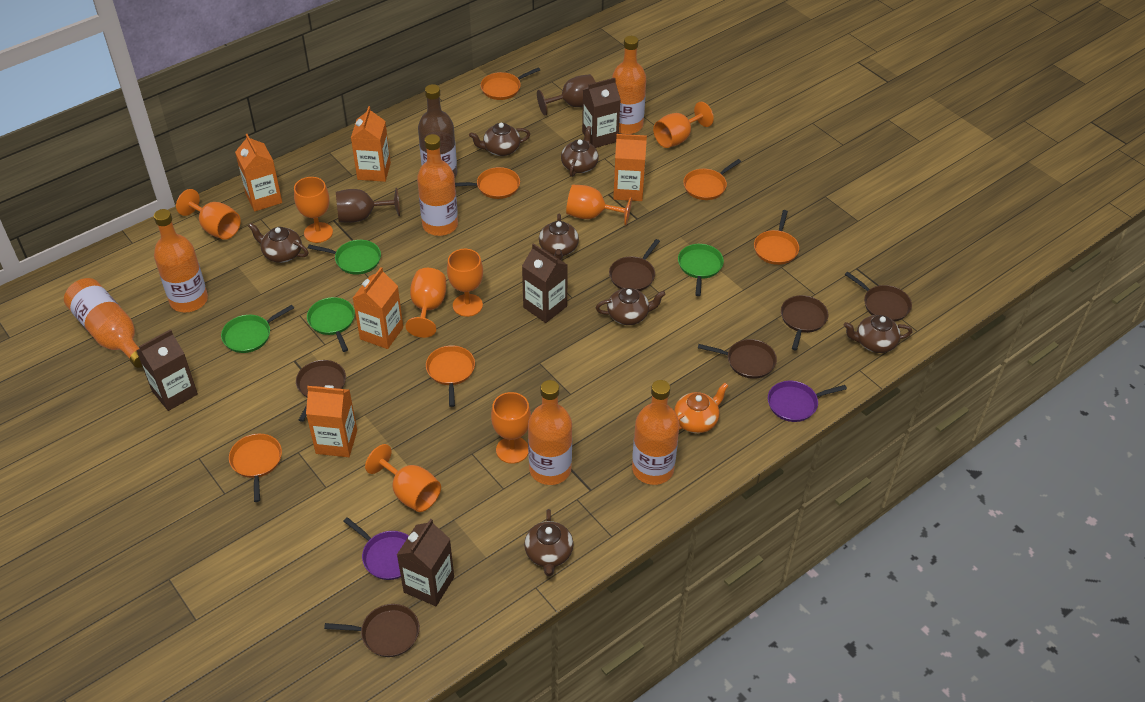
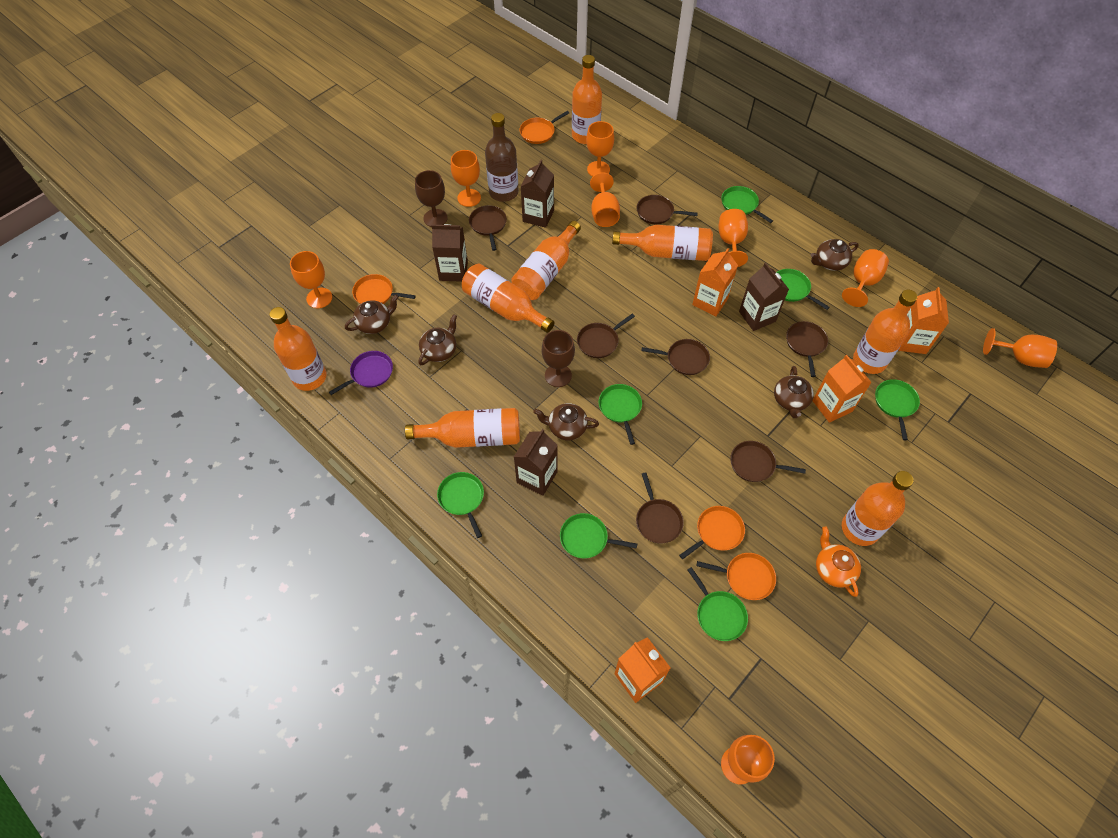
brown pan: 6 -> 7
brown teapot: 7 -> 5
green pan: 4 -> 7
orange bottle: 6 -> 8
orange carton: 5 -> 4
orange pan: 6 -> 4
purple pan: 2 -> 1

